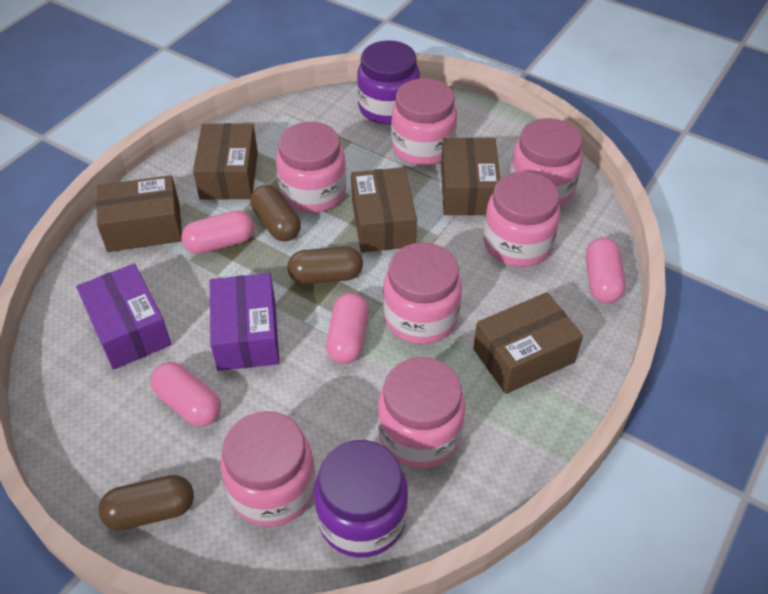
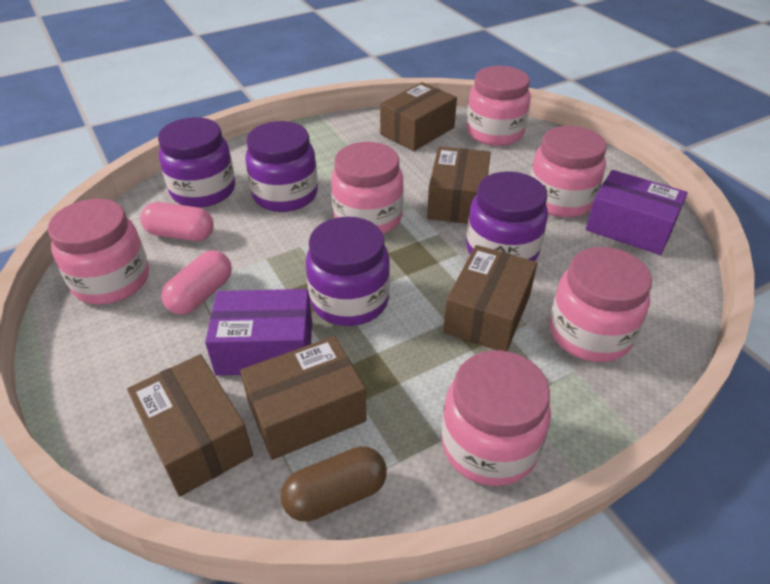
brown capsule: 3 -> 1
pink capsule: 4 -> 2
pink jar: 7 -> 6
purple jar: 2 -> 4

